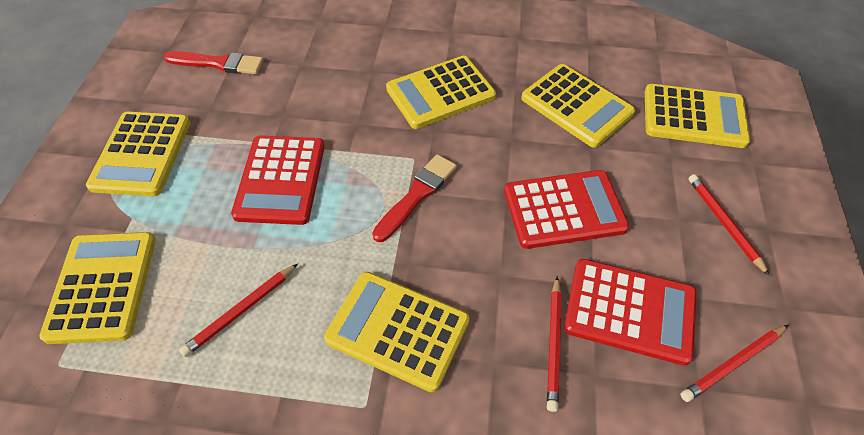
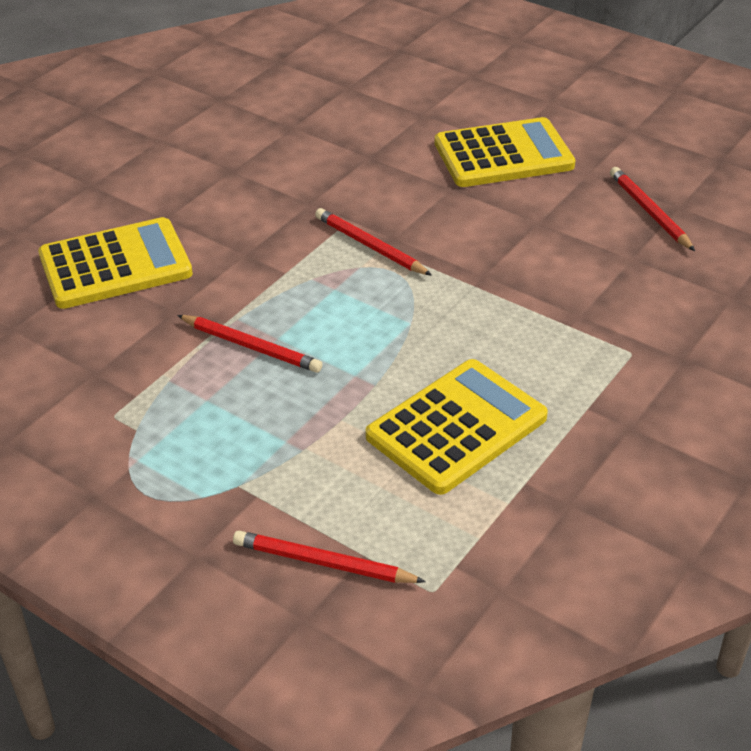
red brush: 2 -> 0
red calculator: 3 -> 0
yellow calculator: 6 -> 3

